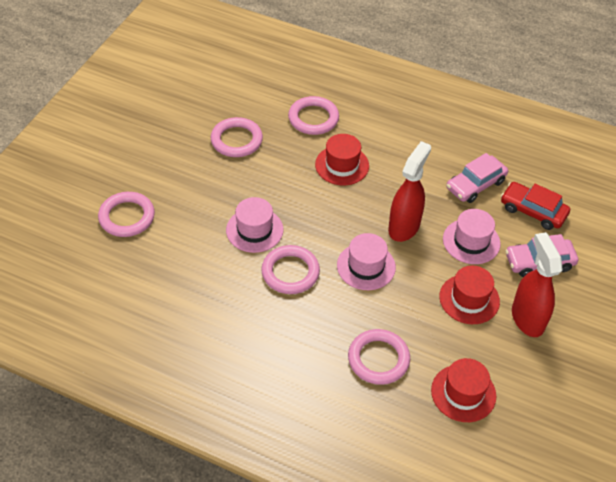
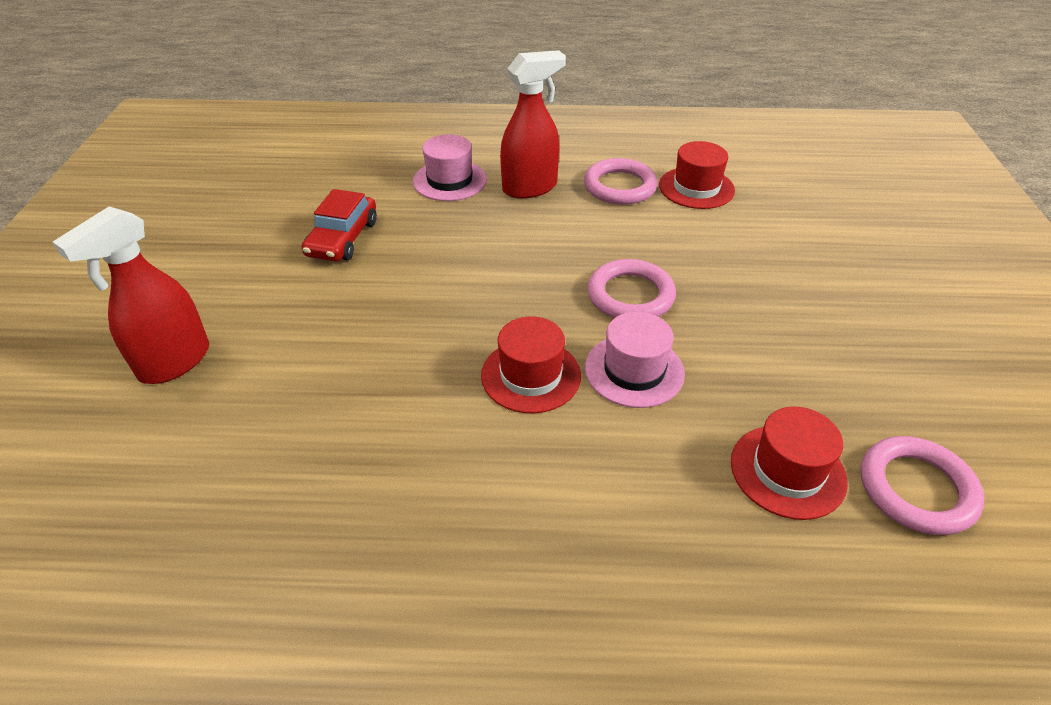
pink car: 2 -> 0
pink hat: 3 -> 2
pink ring: 5 -> 3

